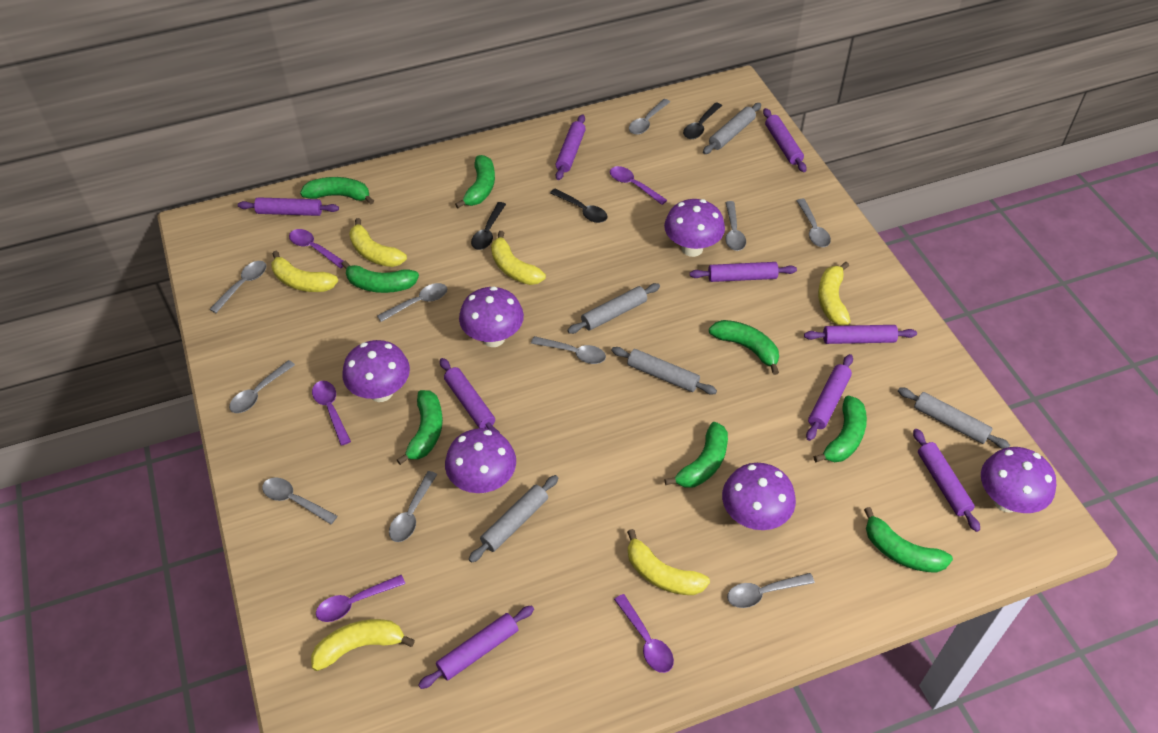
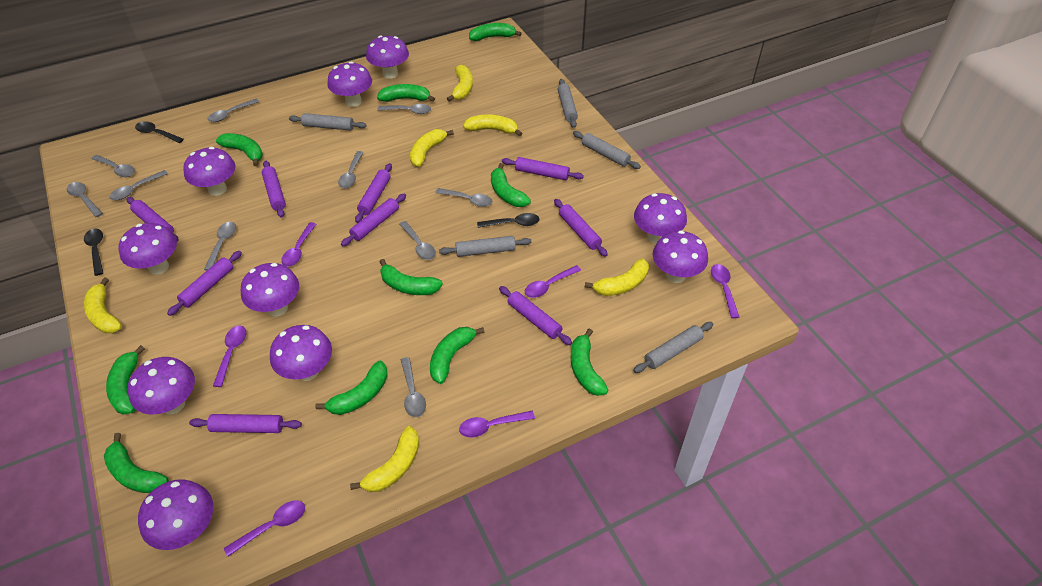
green banana: 8 -> 10
purple mushroom: 6 -> 10
purple spoon: 5 -> 6

